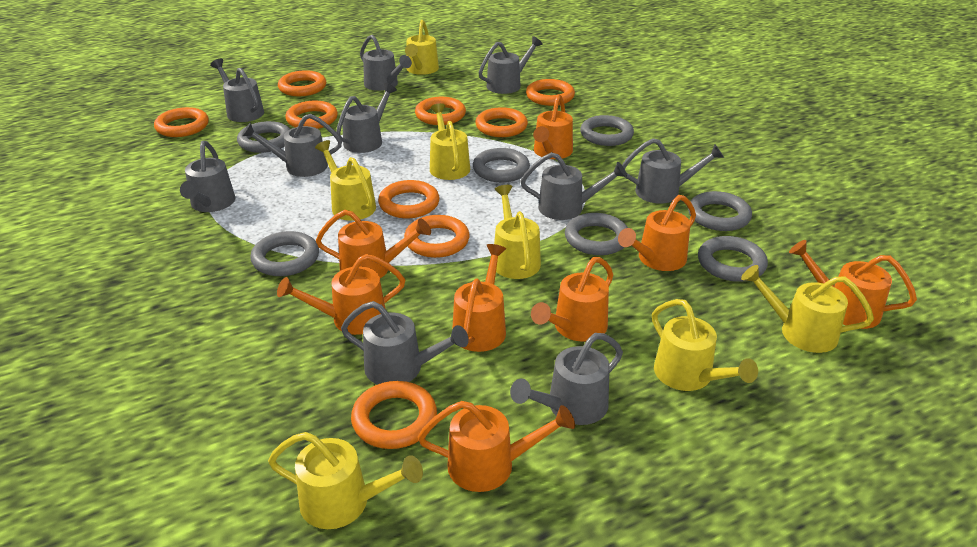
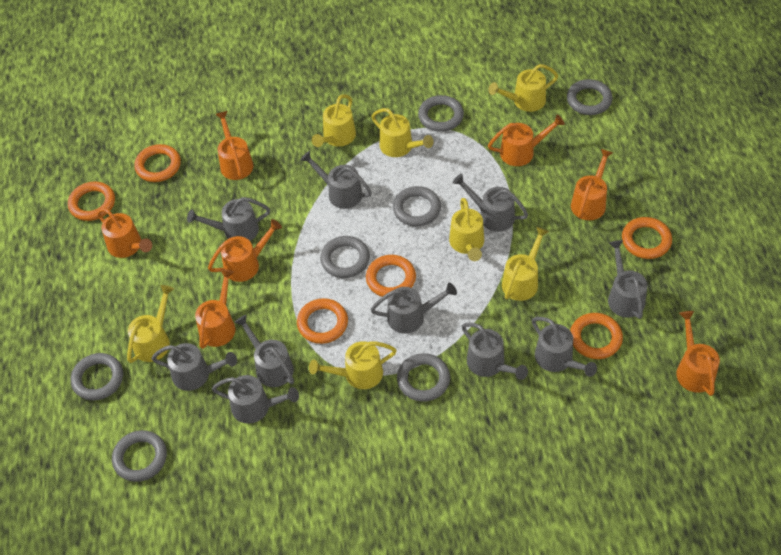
orange ring: 9 -> 6
orange watering can: 8 -> 7

